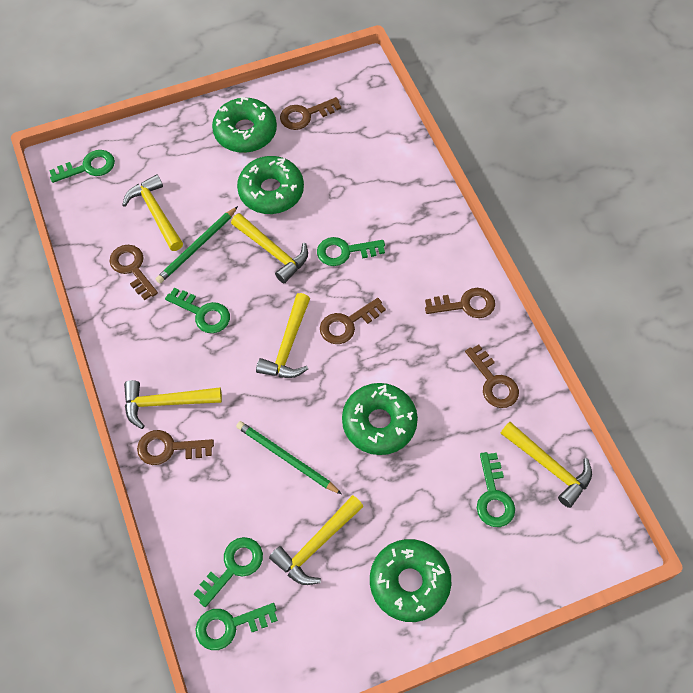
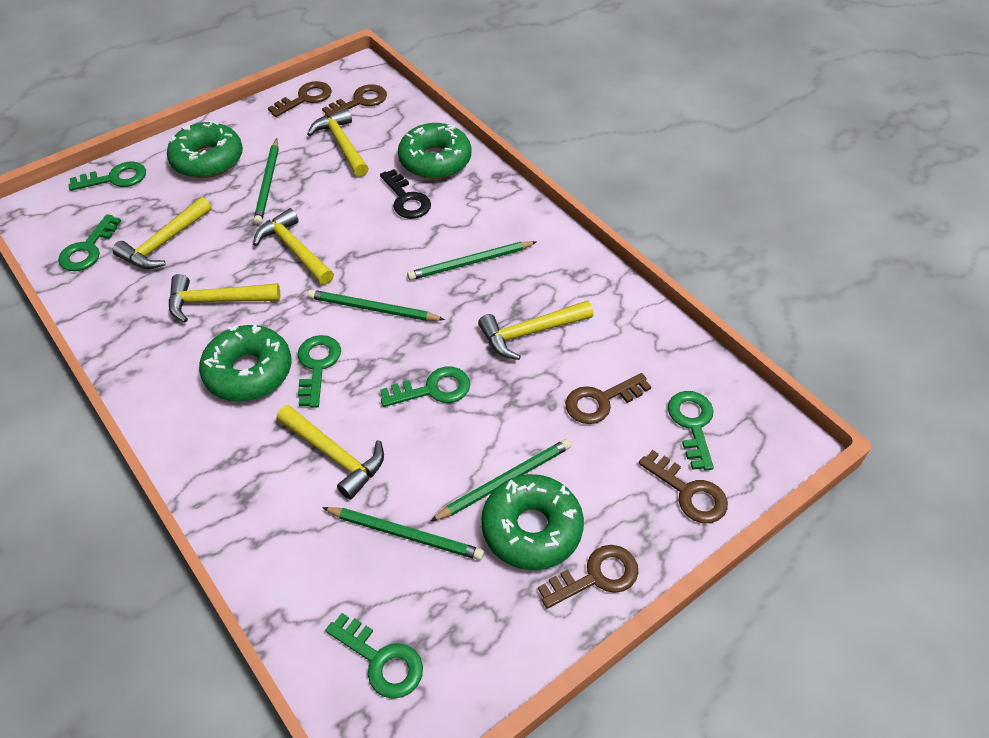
black key: 0 -> 1
brown key: 6 -> 5
green pencil: 2 -> 5

